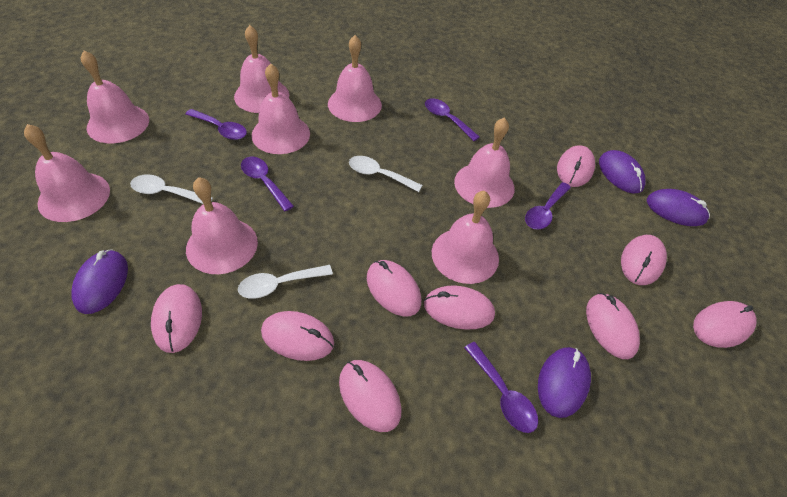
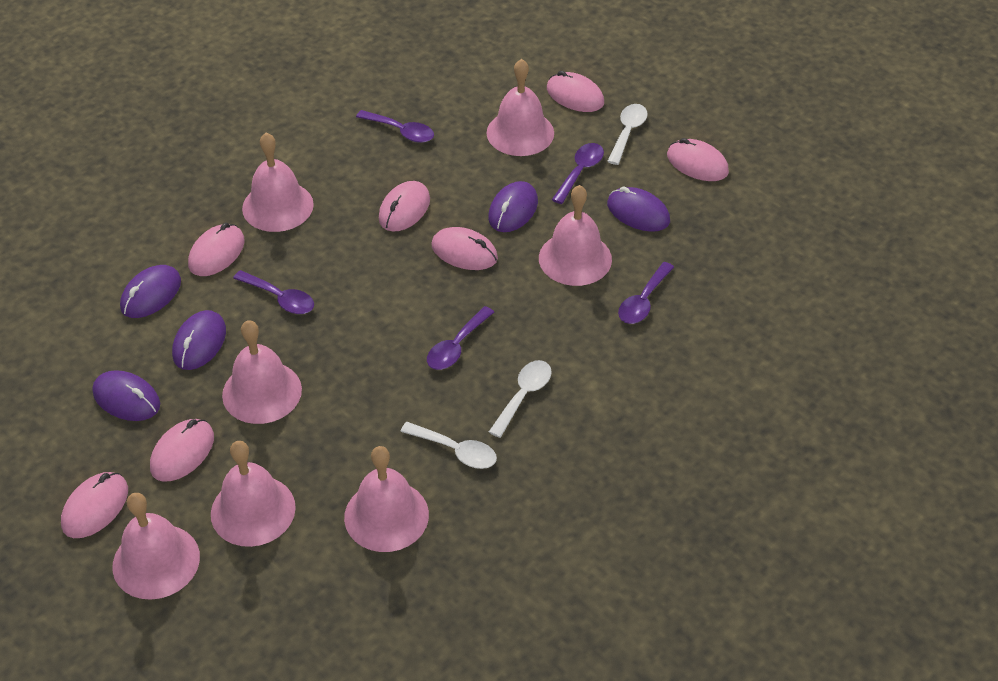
pink bell: 8 -> 7
pink mouse: 9 -> 7
purple mouse: 4 -> 5

